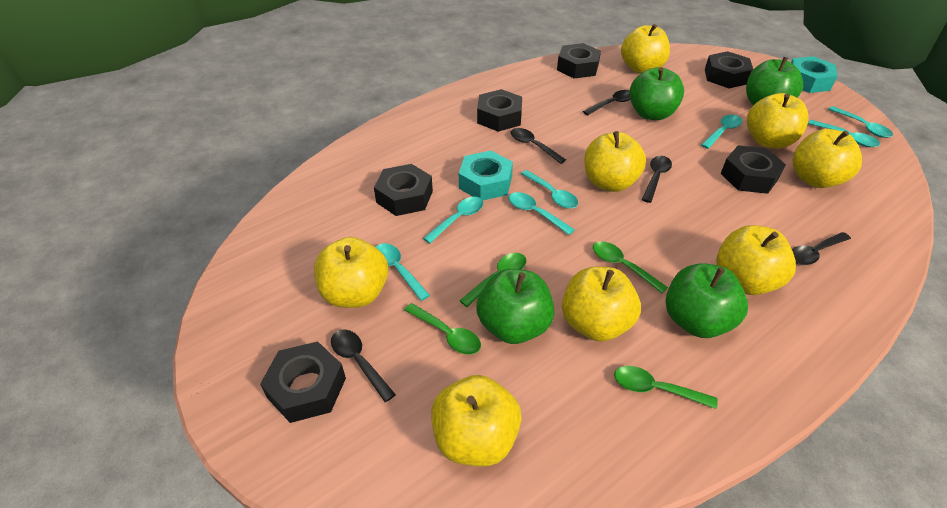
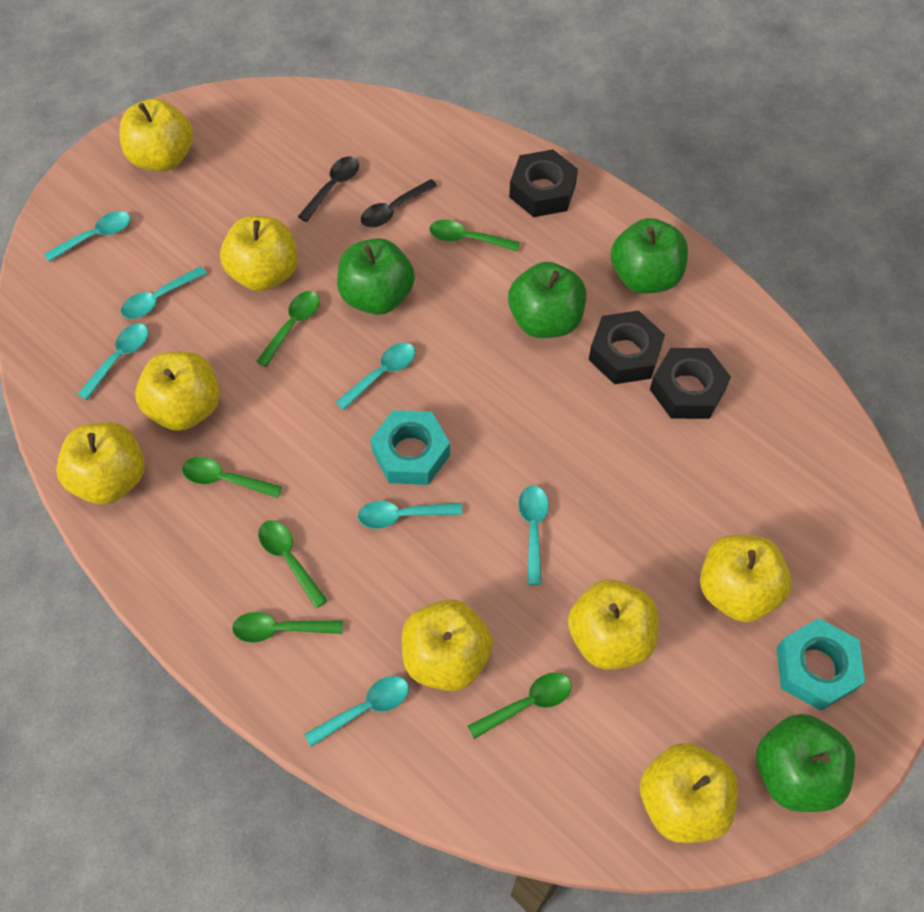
black nut: 6 -> 3
black spoon: 5 -> 2
green spoon: 4 -> 6

